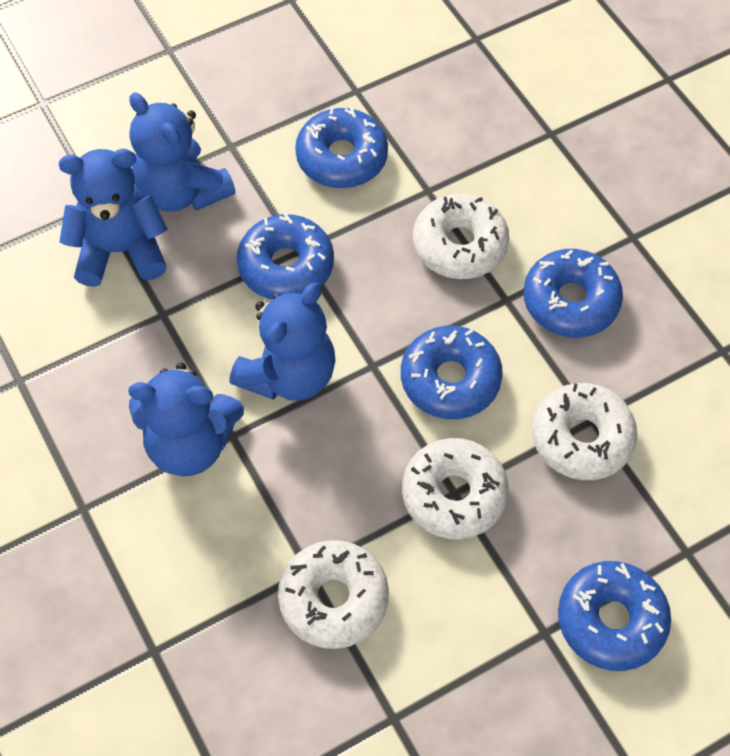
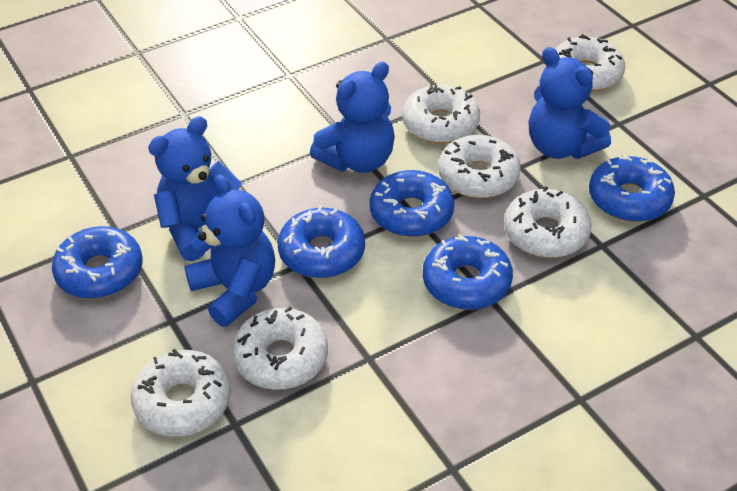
white donut: 4 -> 6

